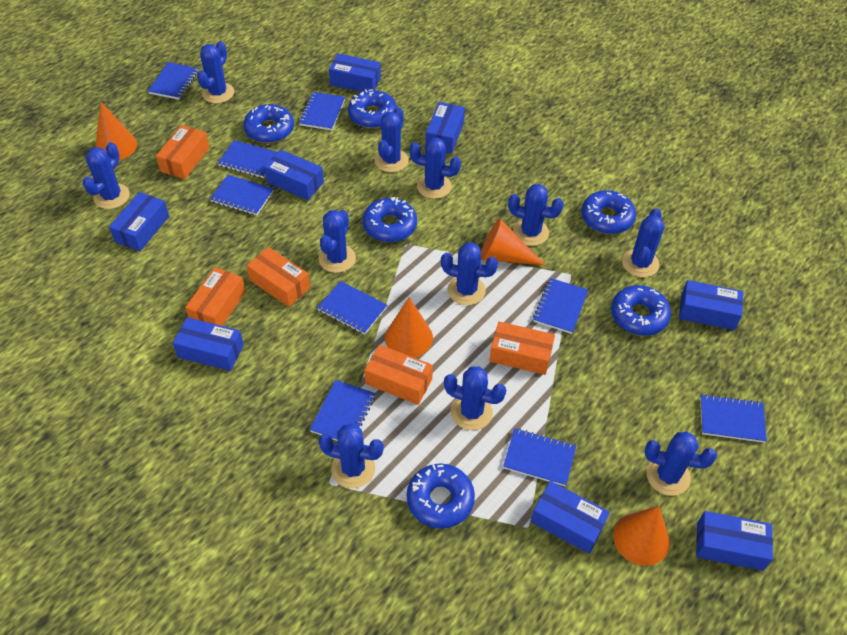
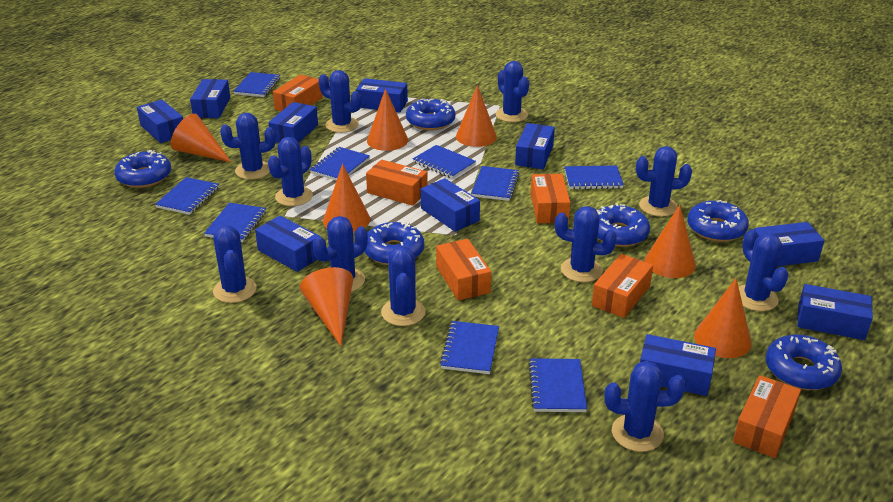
blue box: 8 -> 10
orange box: 5 -> 6
orange cone: 4 -> 7

